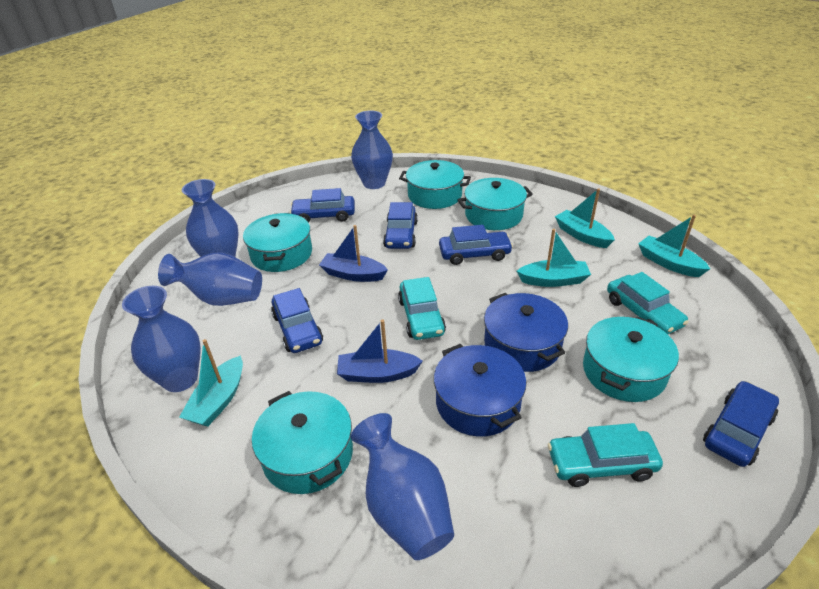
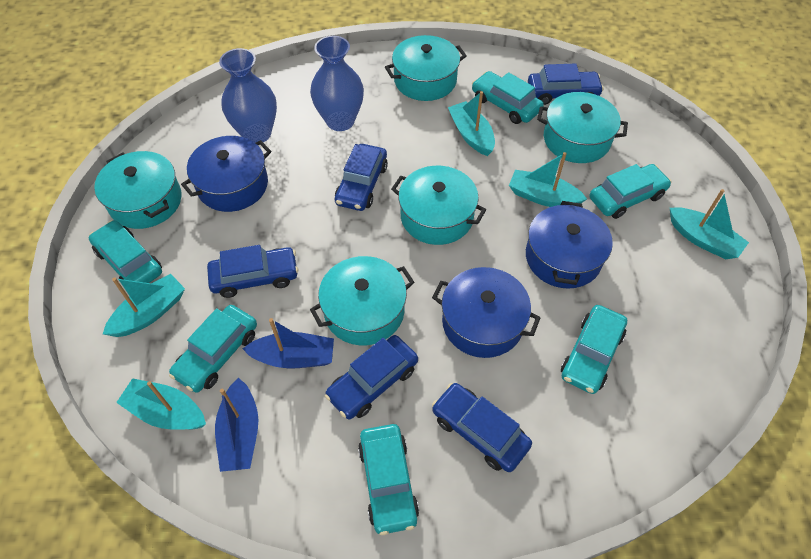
blue pot: 2 -> 3
blue vase: 5 -> 2
turquoise boat: 4 -> 5
turquoise car: 3 -> 6

